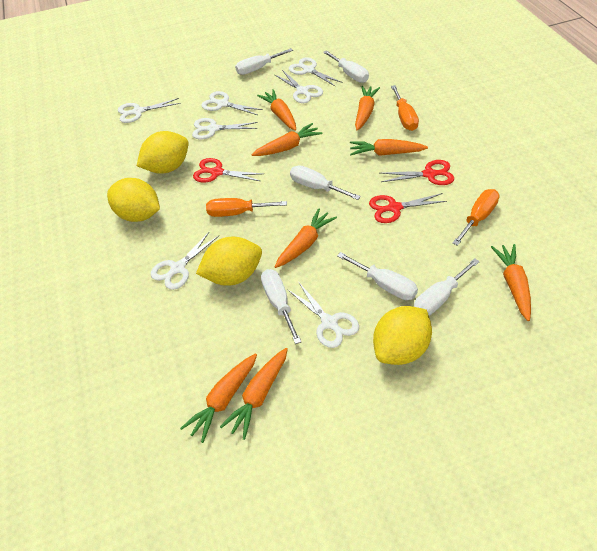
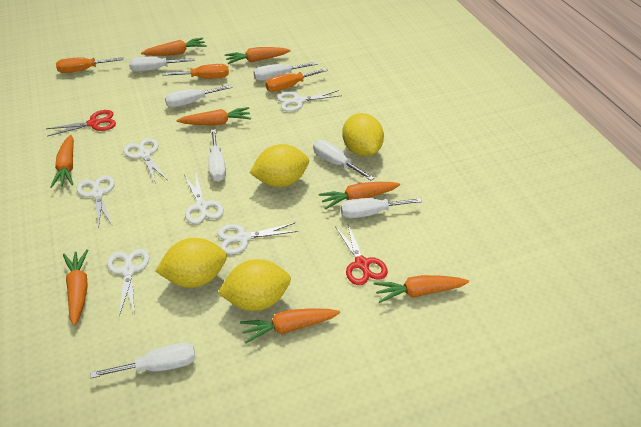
red scissors: 3 -> 2
white scissors: 7 -> 6
white screwdriver: 6 -> 7

